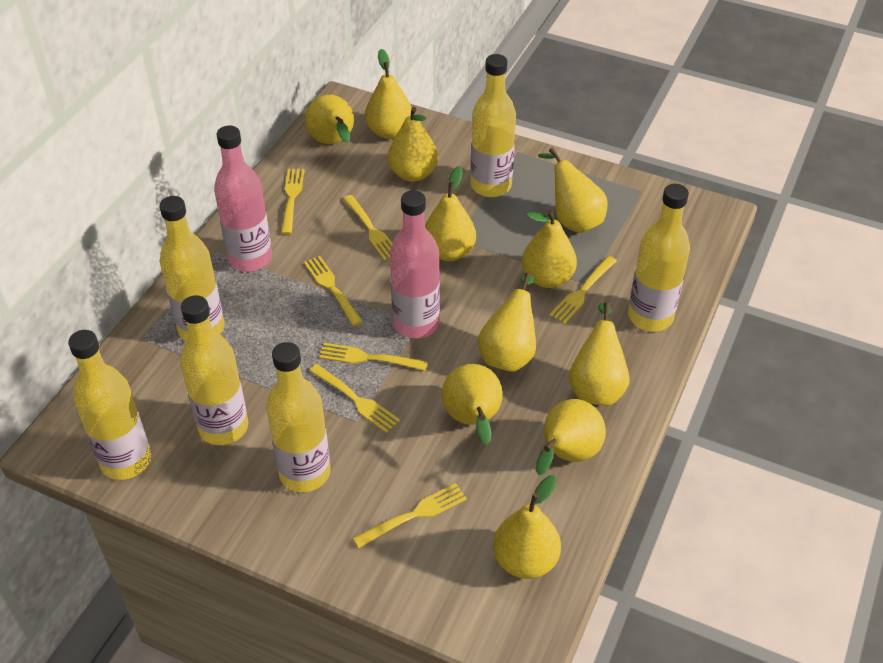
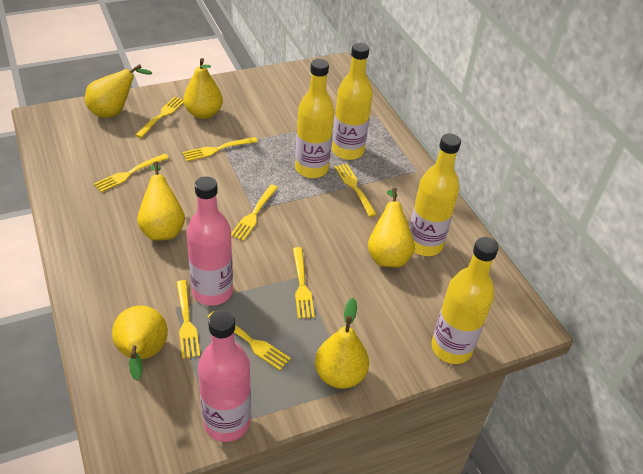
yellow bottle: 6 -> 4
yellow fork: 7 -> 8
yellow pear: 11 -> 6

